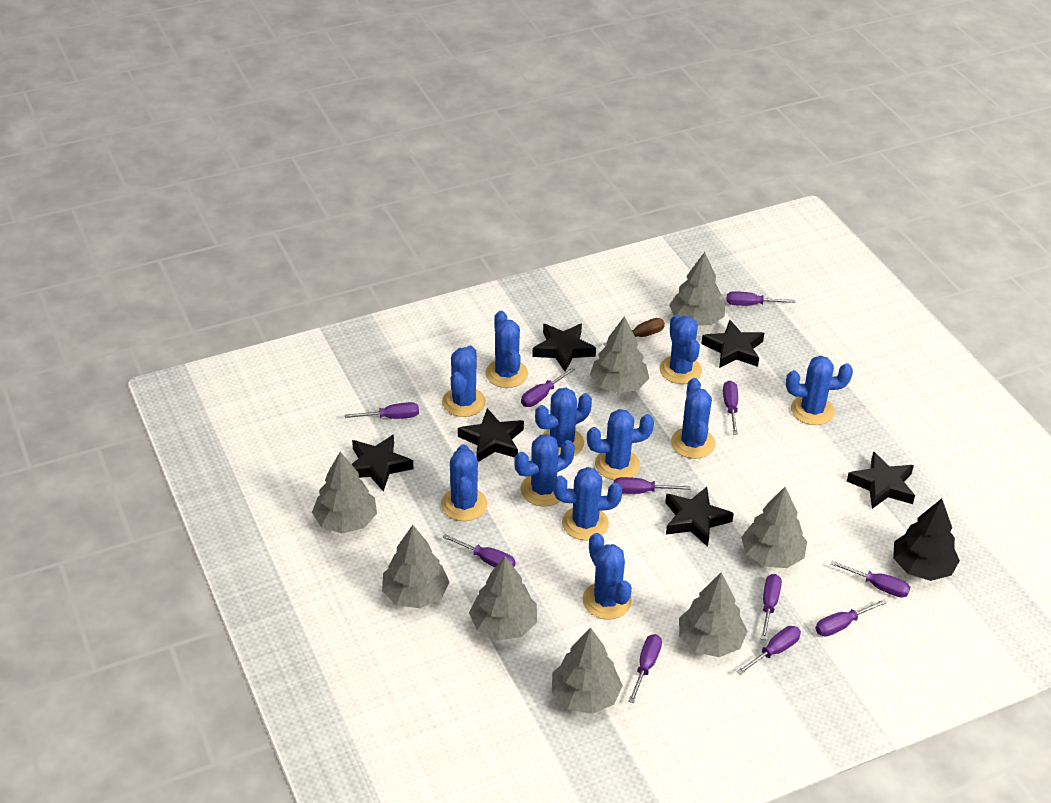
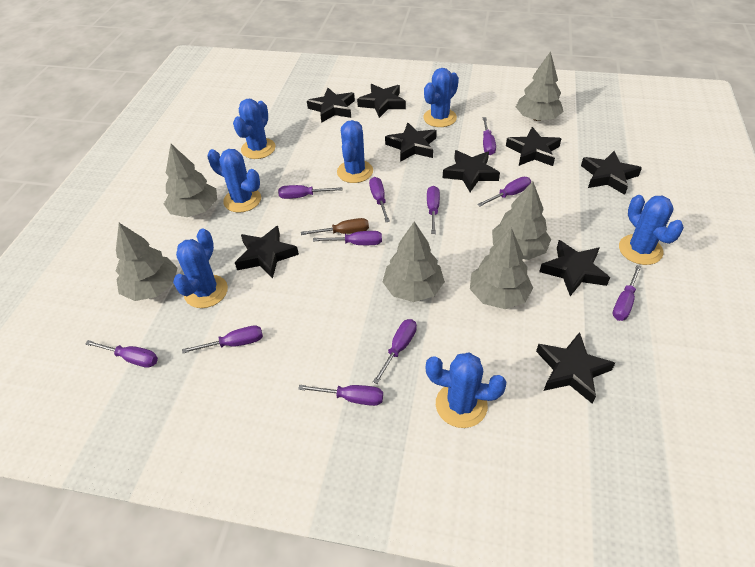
black star: 6 -> 9
black tree: 1 -> 0
blue cactus: 11 -> 7
grey tree: 8 -> 6

